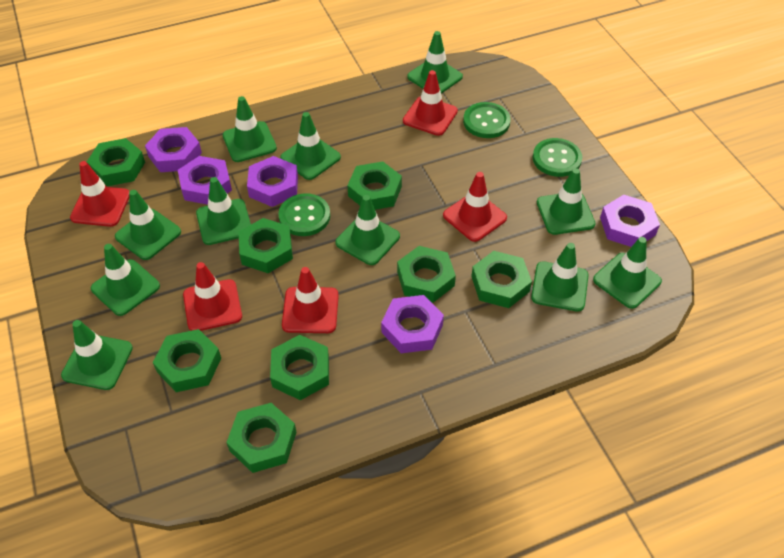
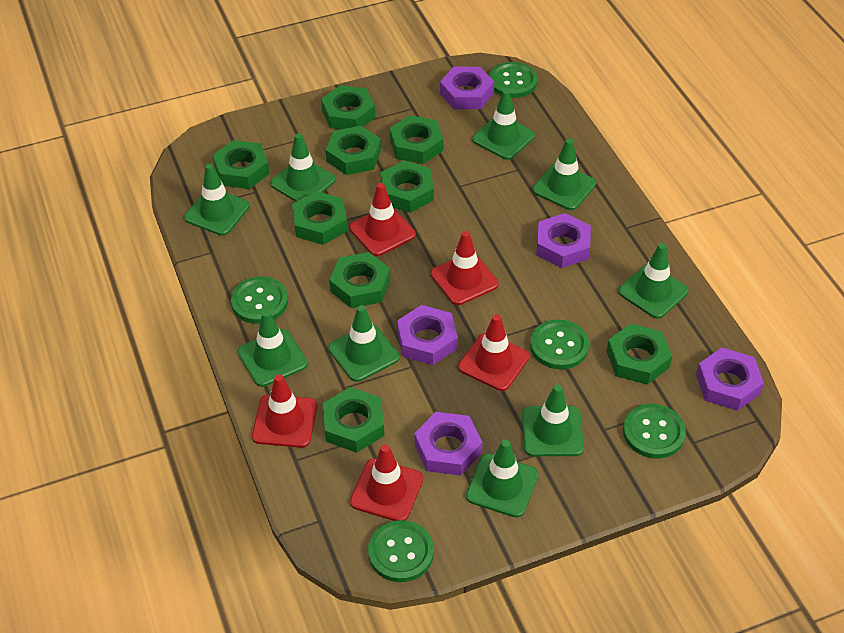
green button: 3 -> 5
green nut: 8 -> 9
green traffic cone: 11 -> 9

